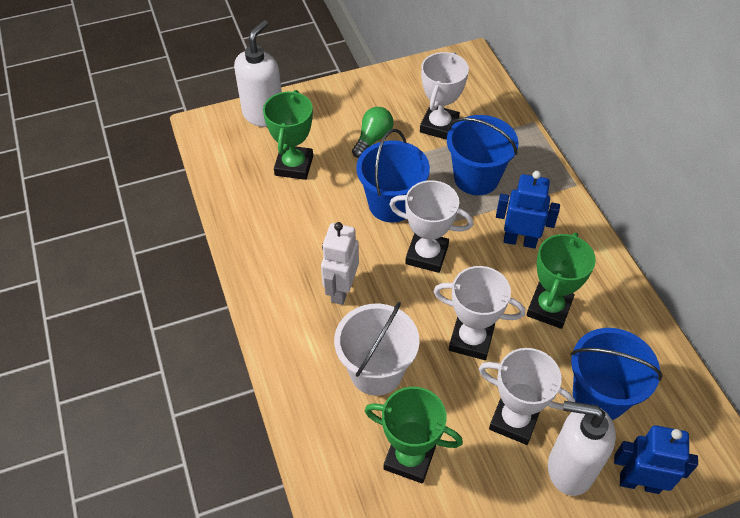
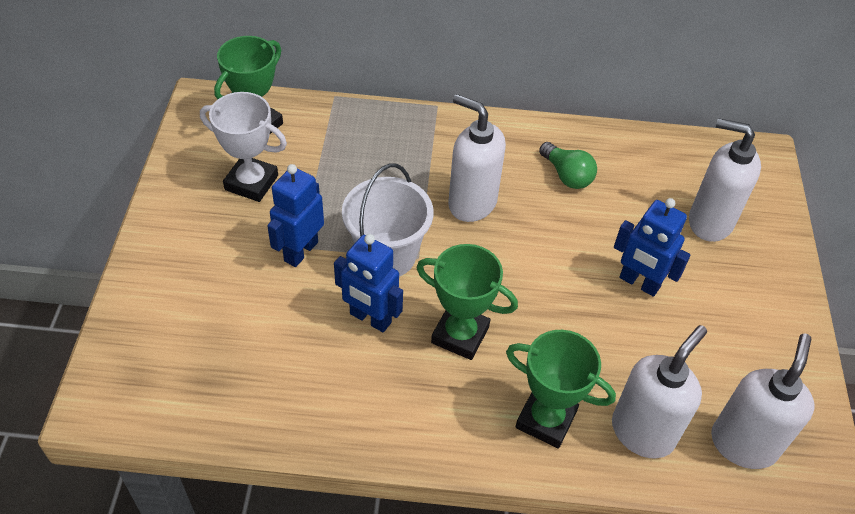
blue bucket: 3 -> 0
blue robot: 2 -> 3
white robot: 1 -> 0
white soap dispenser: 2 -> 4
white trophy: 4 -> 1

